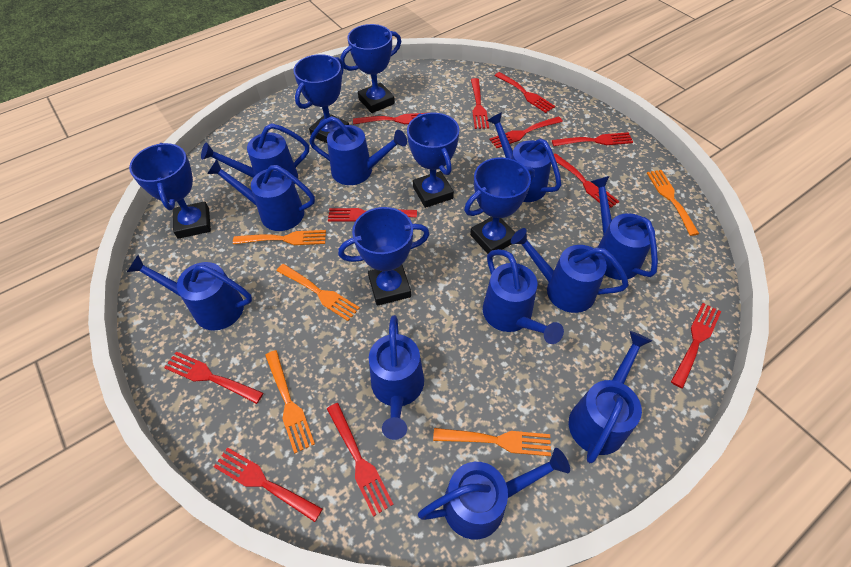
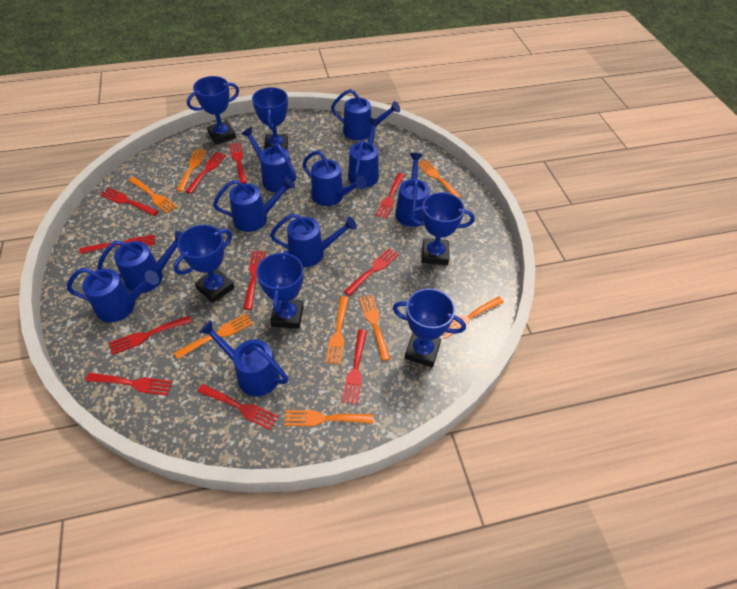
blue watering can: 11 -> 10
orange fork: 5 -> 8

